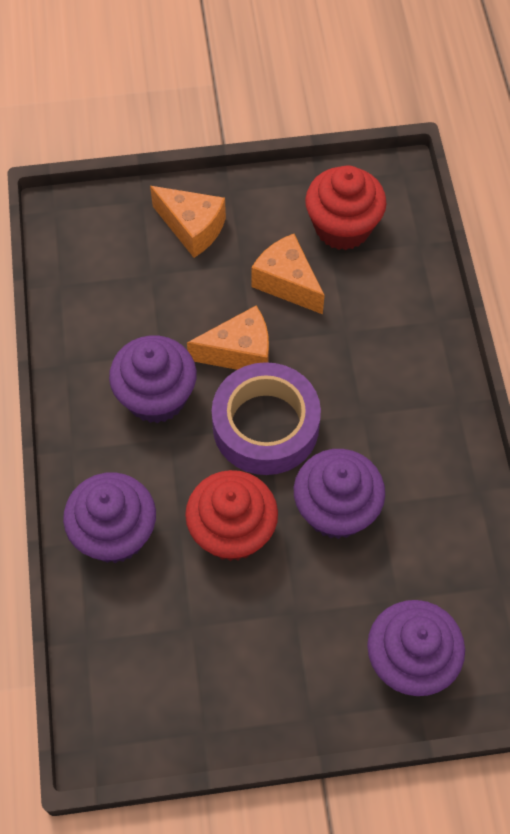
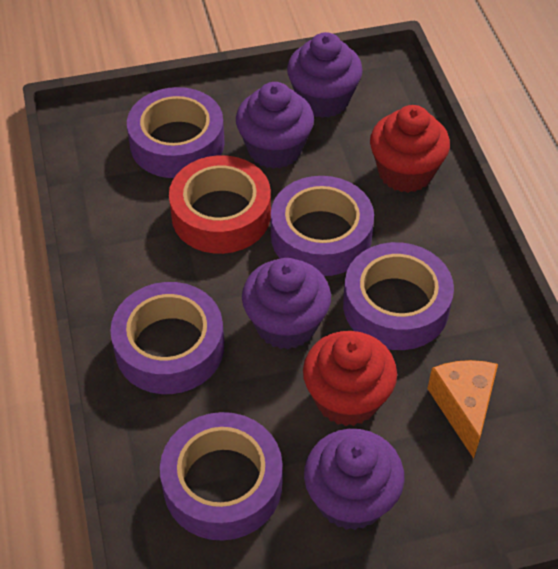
orange cheese: 3 -> 1
purple tape: 1 -> 5
red tape: 0 -> 1

